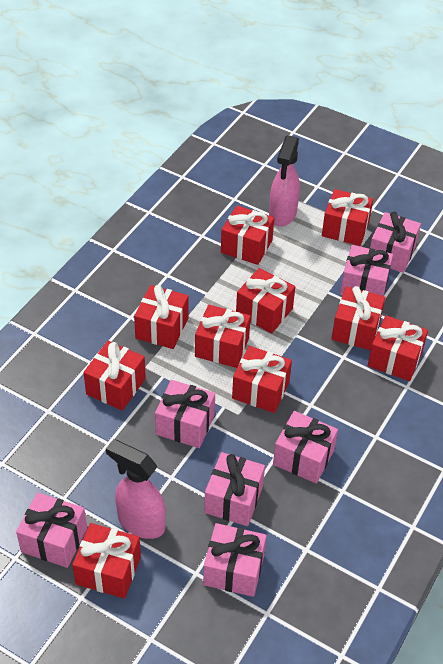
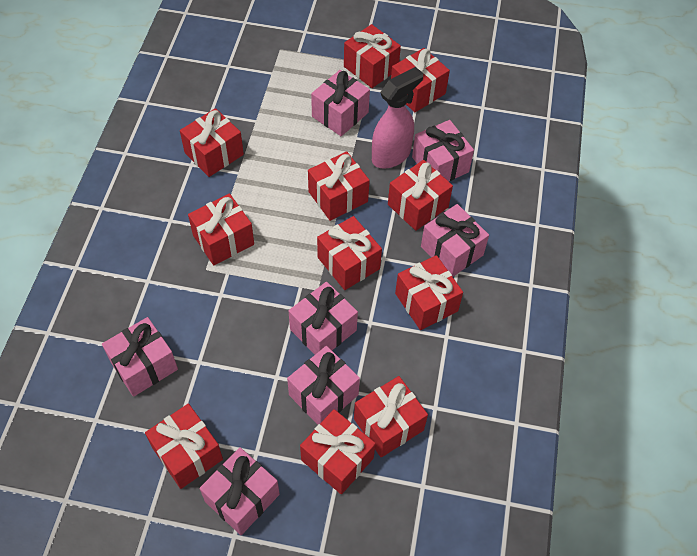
pink spray bottle: 2 -> 1
red gift: 10 -> 11

